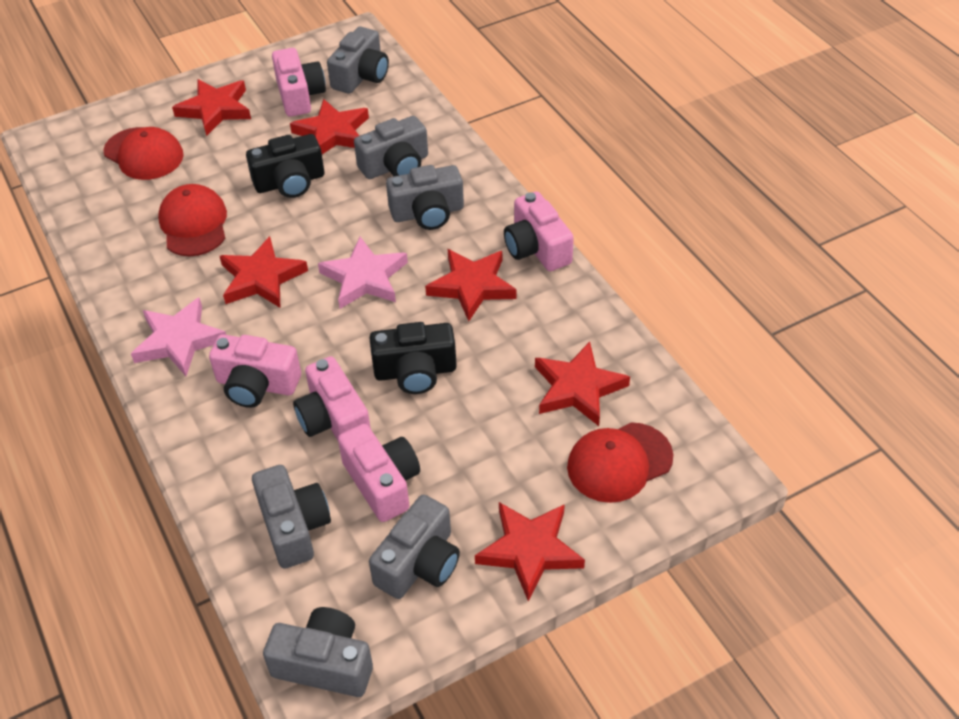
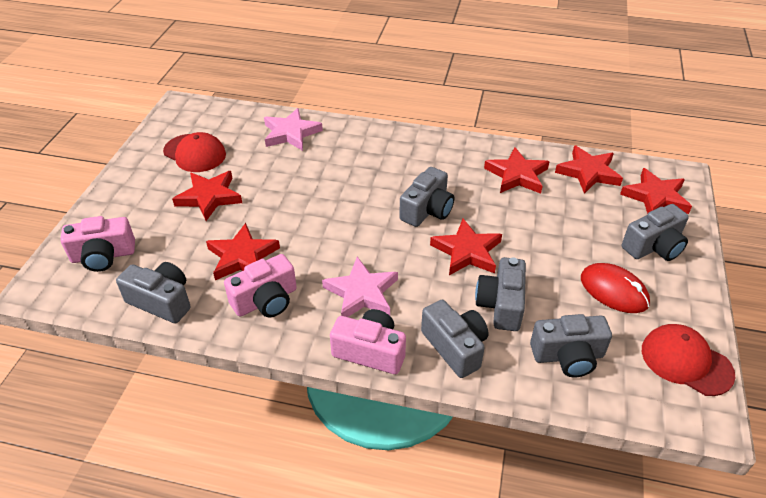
black camera: 2 -> 0
pink camera: 5 -> 3
red cap: 3 -> 2
red mouse: 0 -> 1

